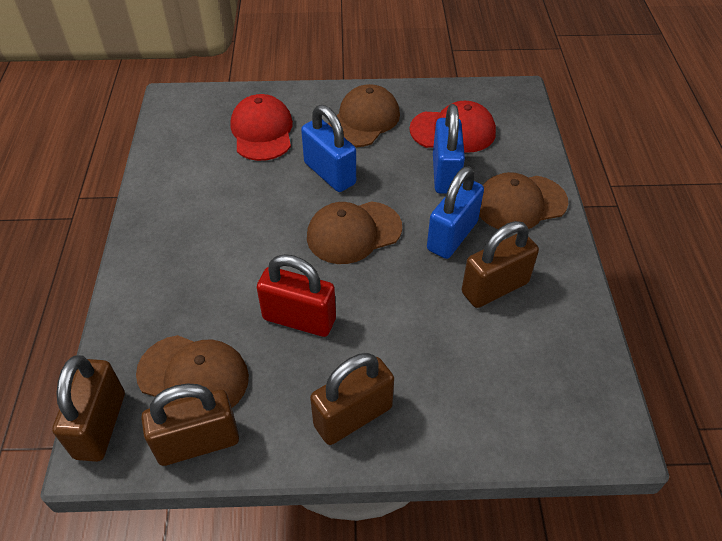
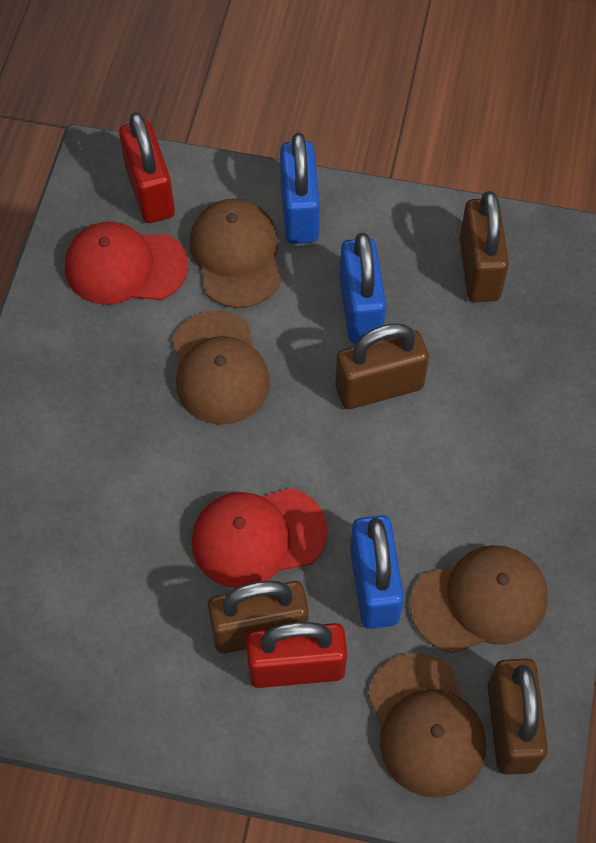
red padlock: 1 -> 2

